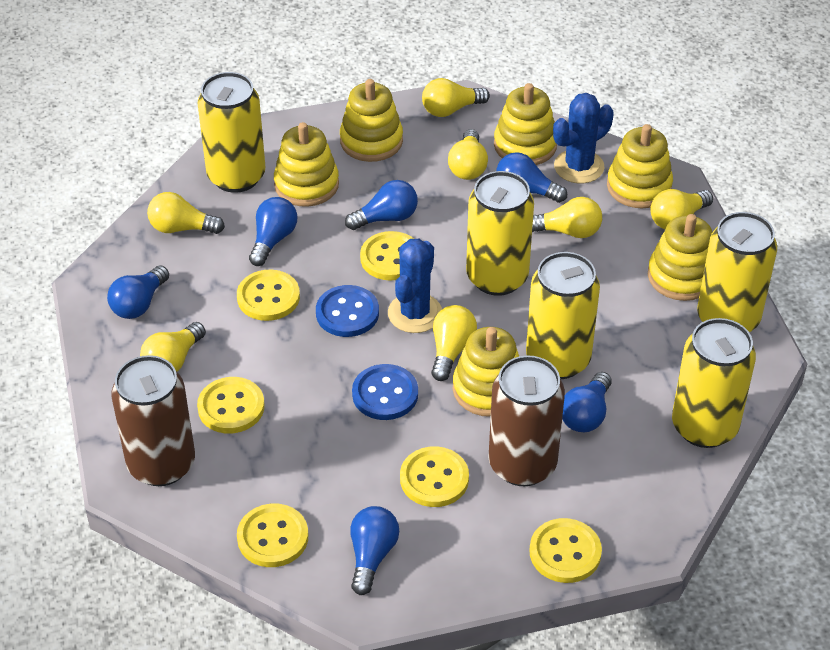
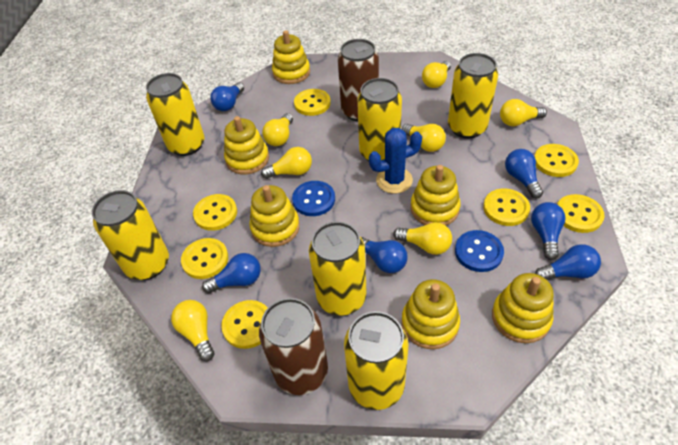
blue cactus: 2 -> 1
yellow button: 6 -> 7
yellow can: 5 -> 6

